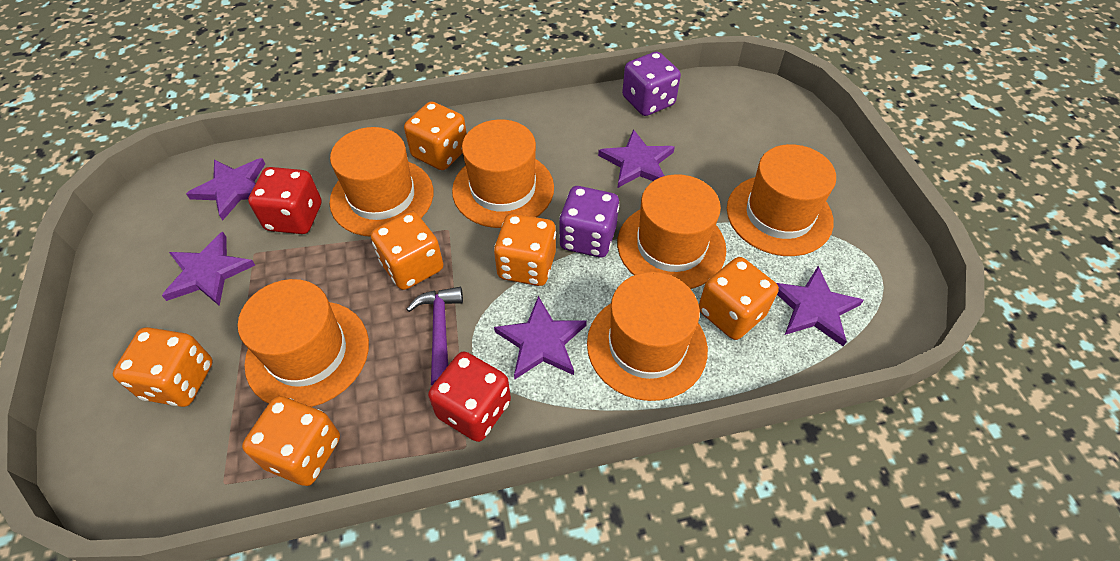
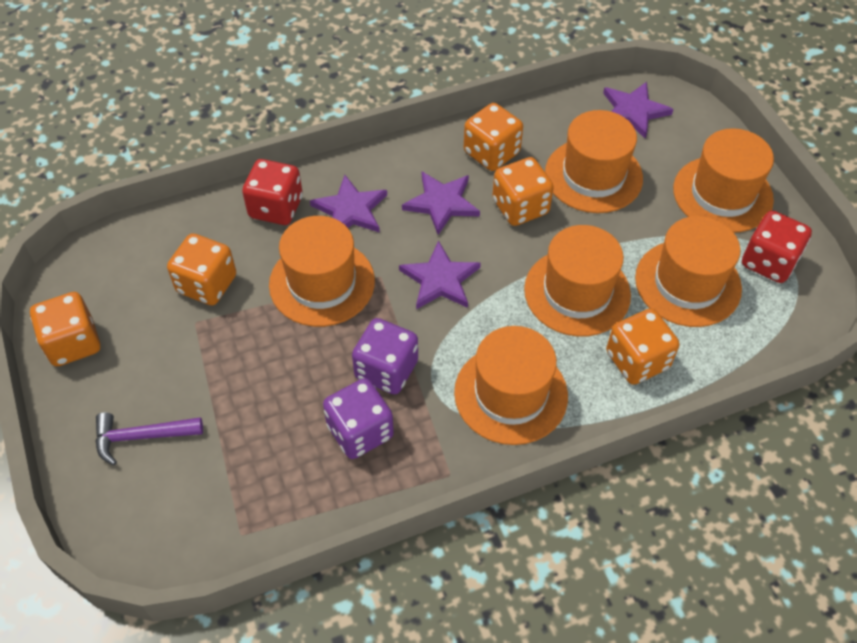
orange dice: 6 -> 5
purple star: 5 -> 4

